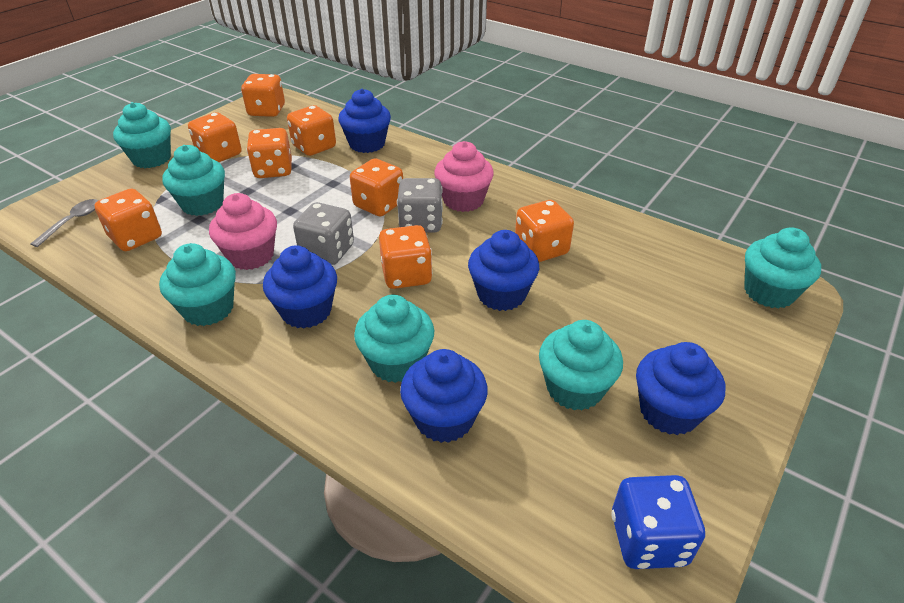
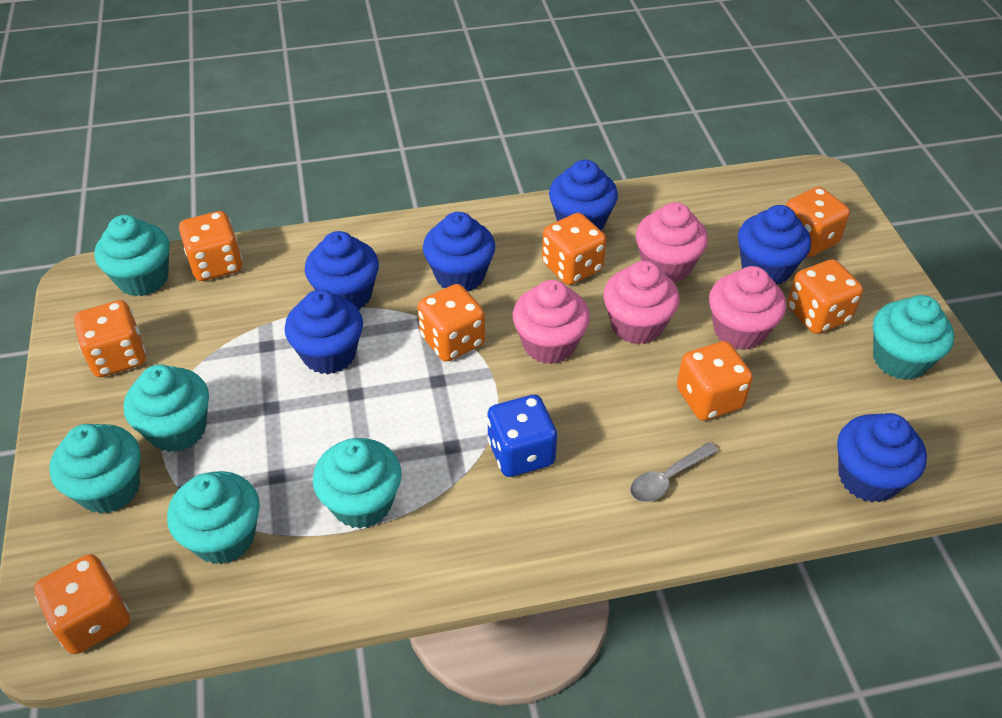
blue cupcake: 5 -> 6
grey dice: 2 -> 0
pink cupcake: 2 -> 4

